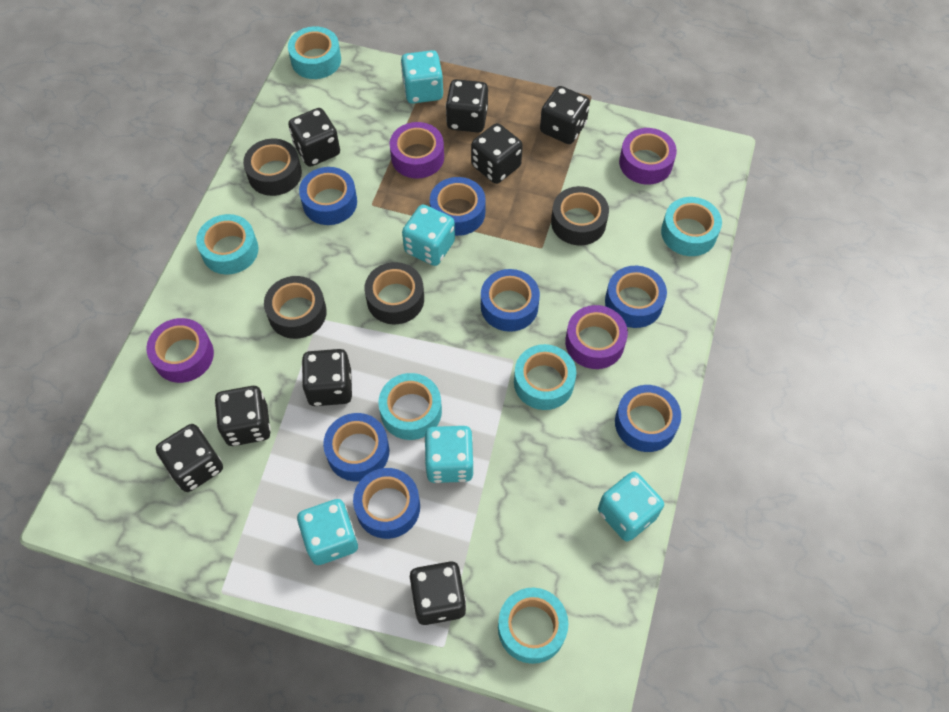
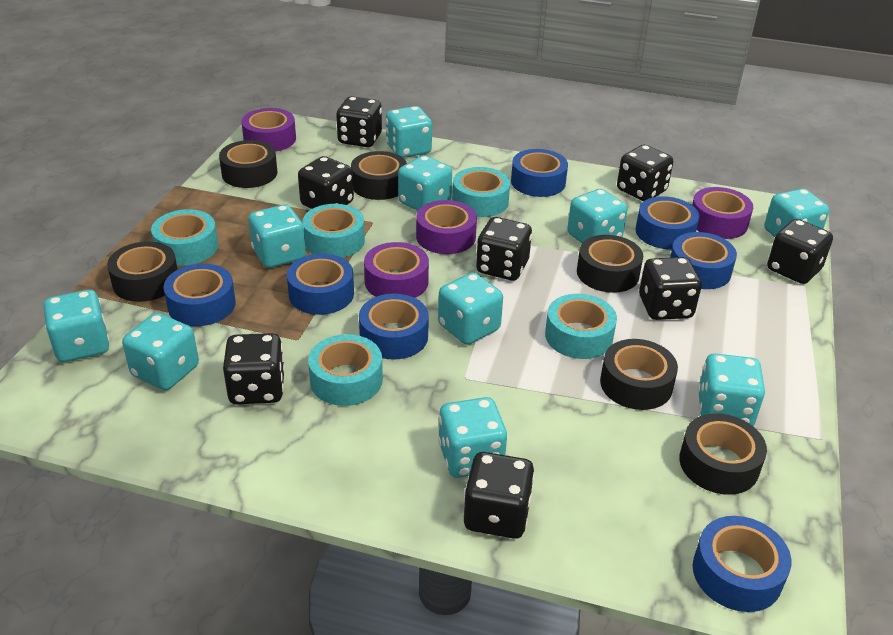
black tape: 4 -> 6
turquoise dice: 5 -> 10
turquoise tape: 6 -> 5

